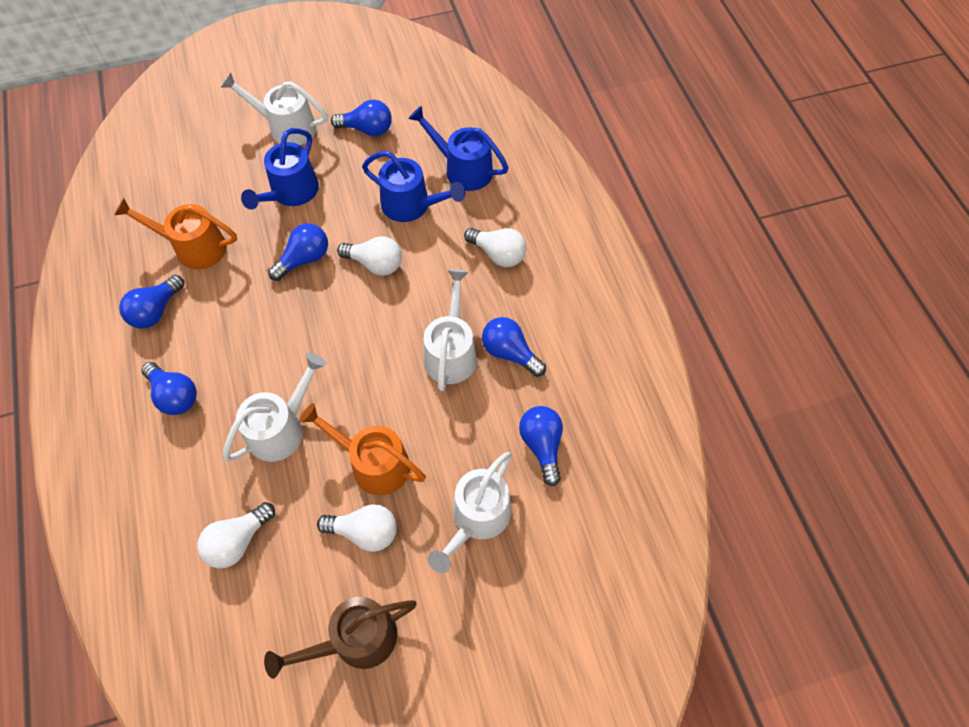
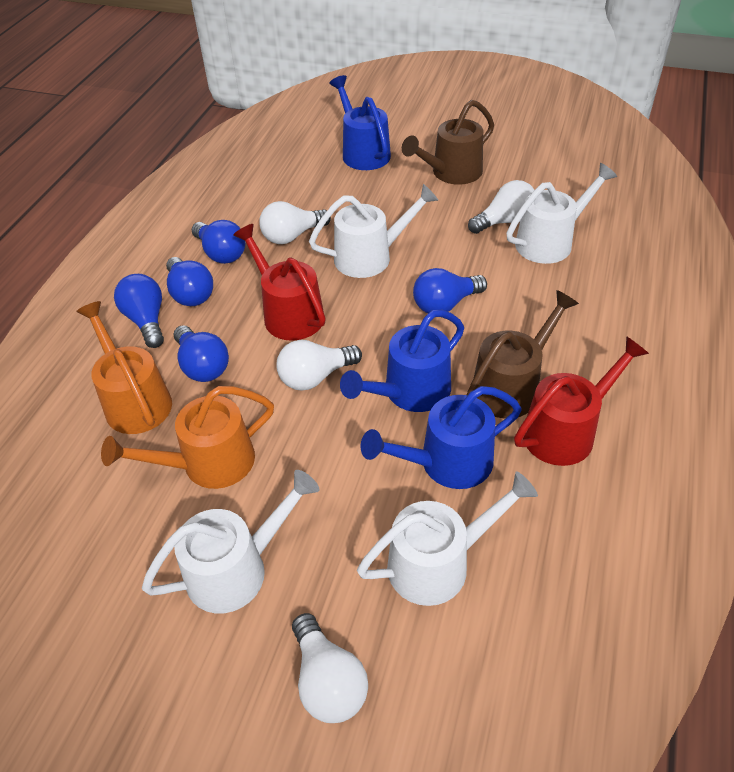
blue light bulb: 6 -> 5
brown watering can: 1 -> 2
red watering can: 0 -> 2

